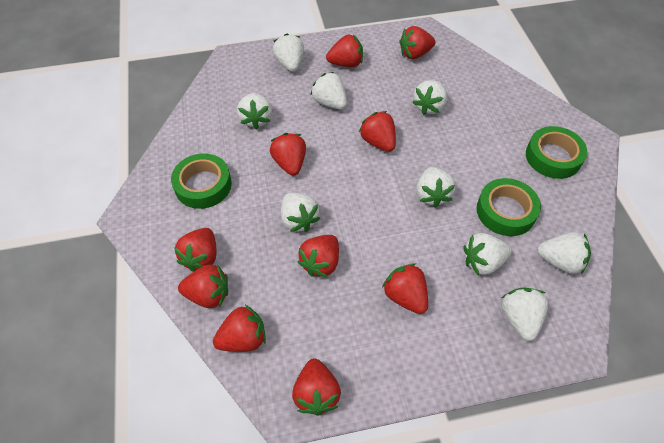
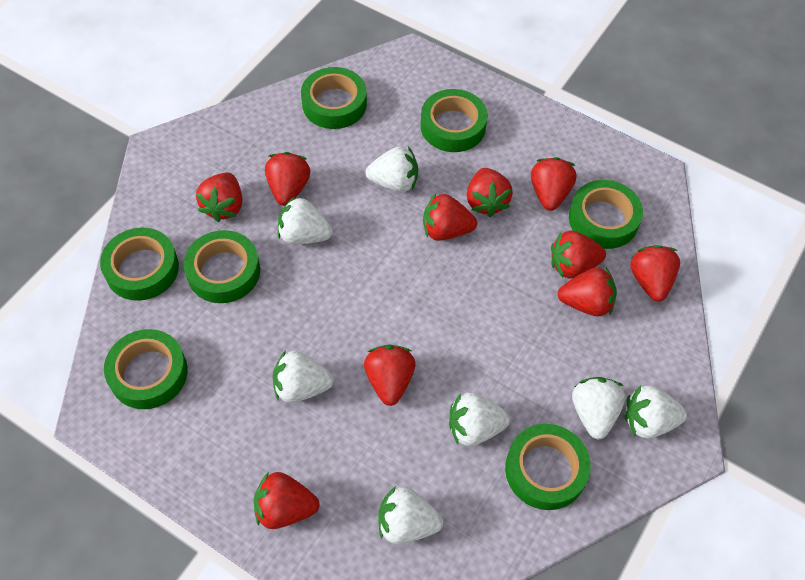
green tape: 3 -> 7
white strawberry: 9 -> 7

